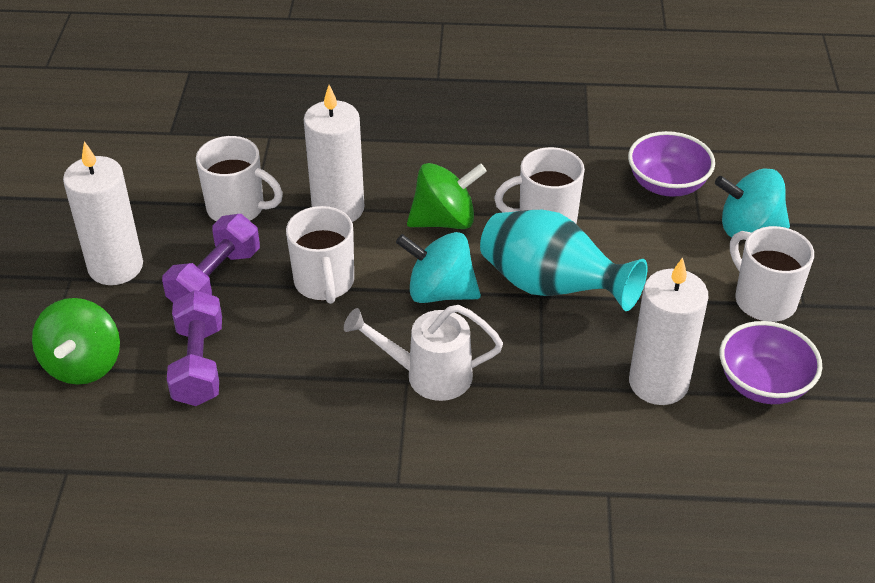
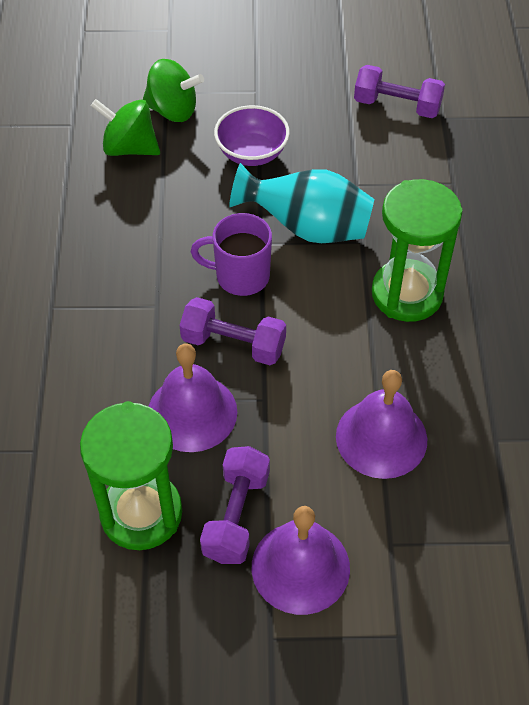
green hourglass: 0 -> 2
purple bell: 0 -> 3
purple bowl: 2 -> 1
purple dumbbell: 2 -> 3
purple mug: 0 -> 1
turquoise spinning top: 2 -> 0
white candle: 3 -> 0
white mug: 4 -> 0
white watering can: 1 -> 0

